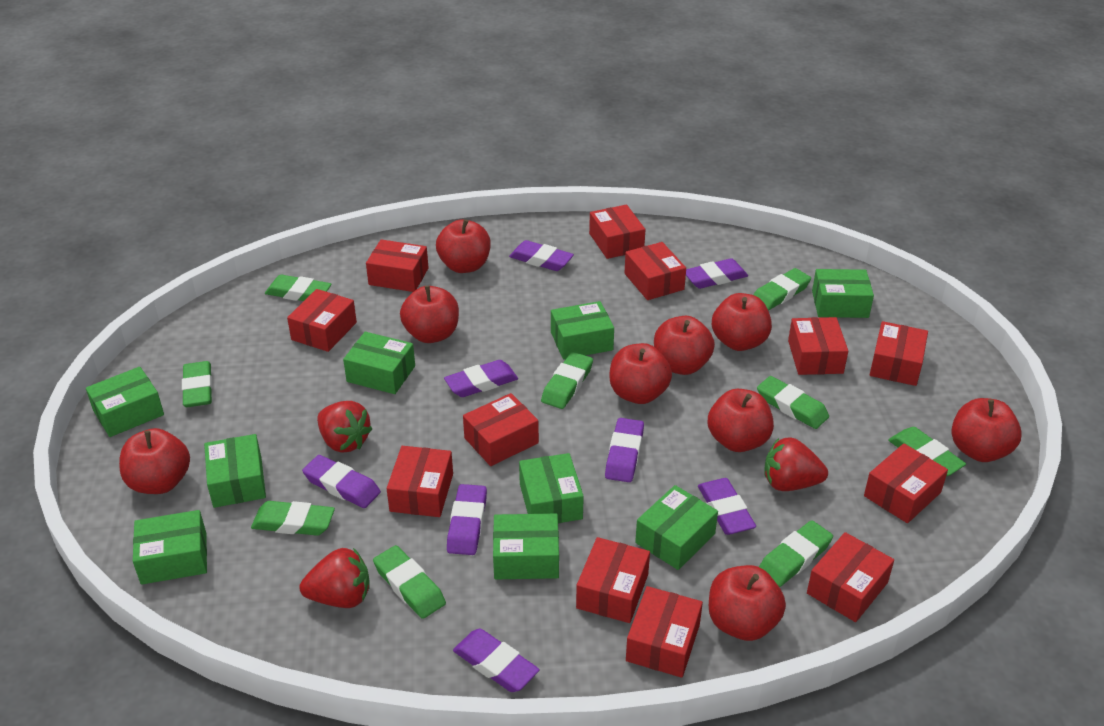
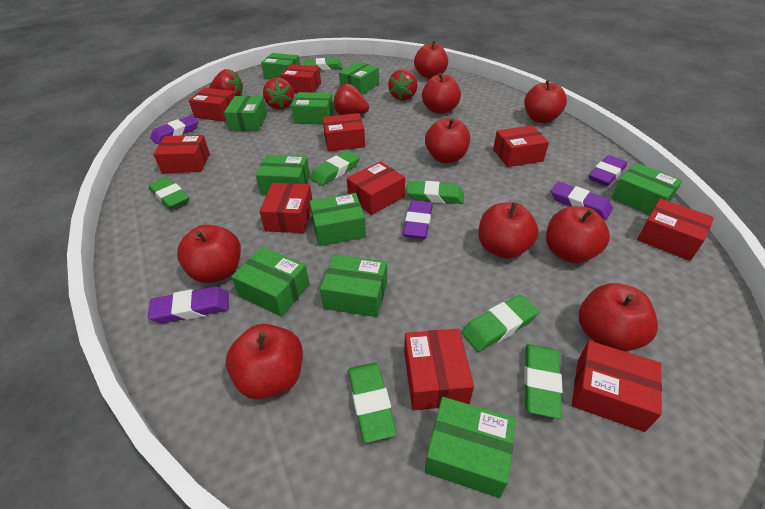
green box: 9 -> 10
green eraser: 9 -> 7
purple eraser: 8 -> 5
red box: 12 -> 10
red strawberry: 3 -> 4

